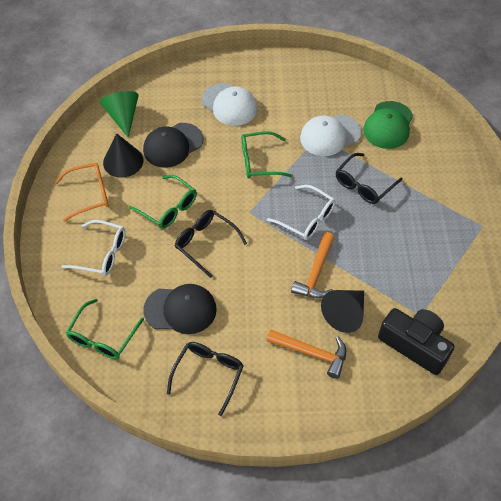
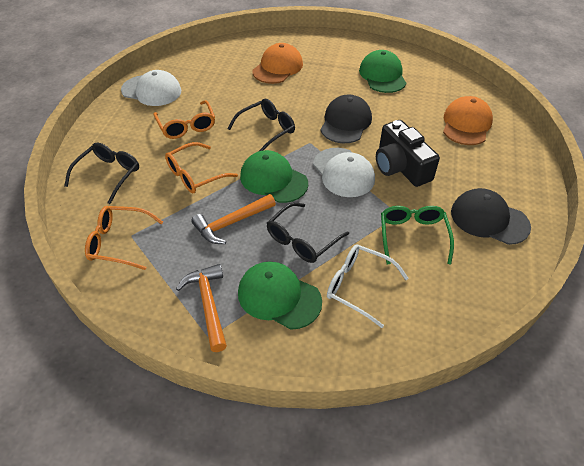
black cone: 2 -> 0
green cap: 1 -> 3
green cone: 1 -> 0
green glasses: 3 -> 1
orange cap: 0 -> 2
orange glasses: 1 -> 3
white glasses: 2 -> 1

